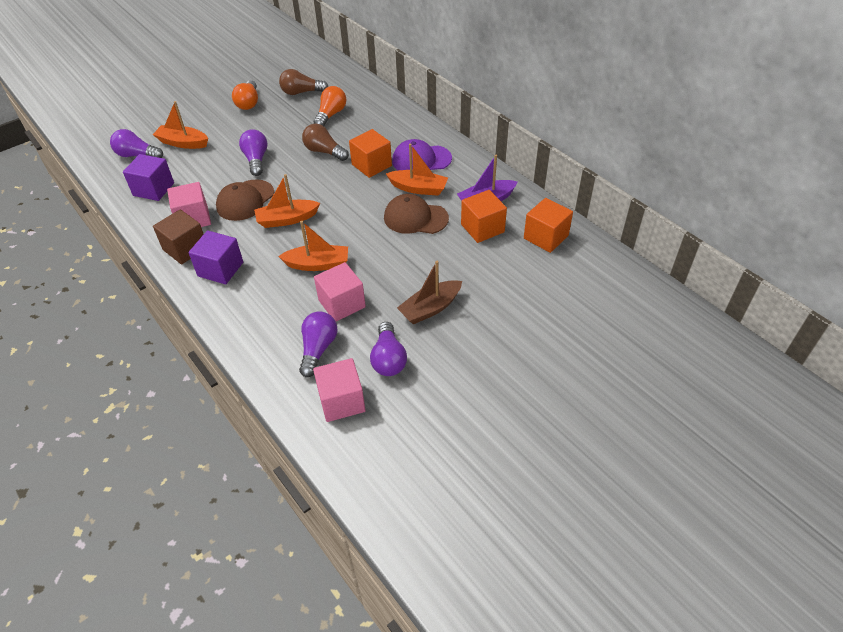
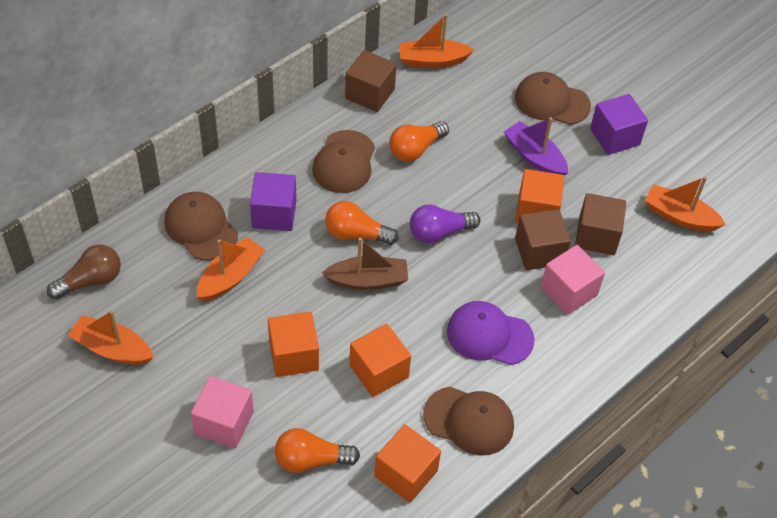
brown cap: 2 -> 4
brown cube: 1 -> 3
brown light bulb: 2 -> 1
orange cube: 3 -> 4
orange light bulb: 2 -> 3
pink cube: 3 -> 2
purple light bulb: 4 -> 1

